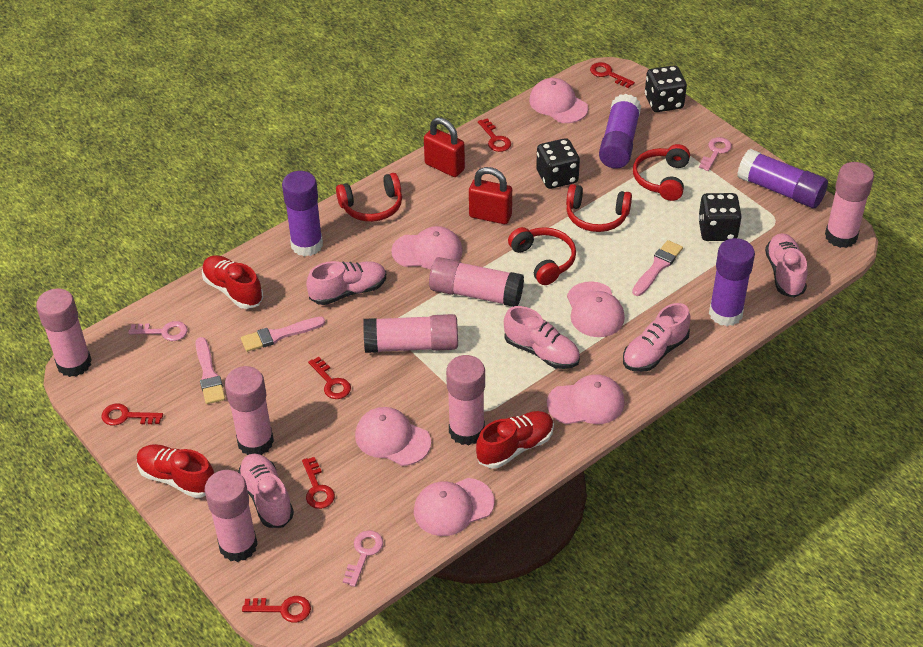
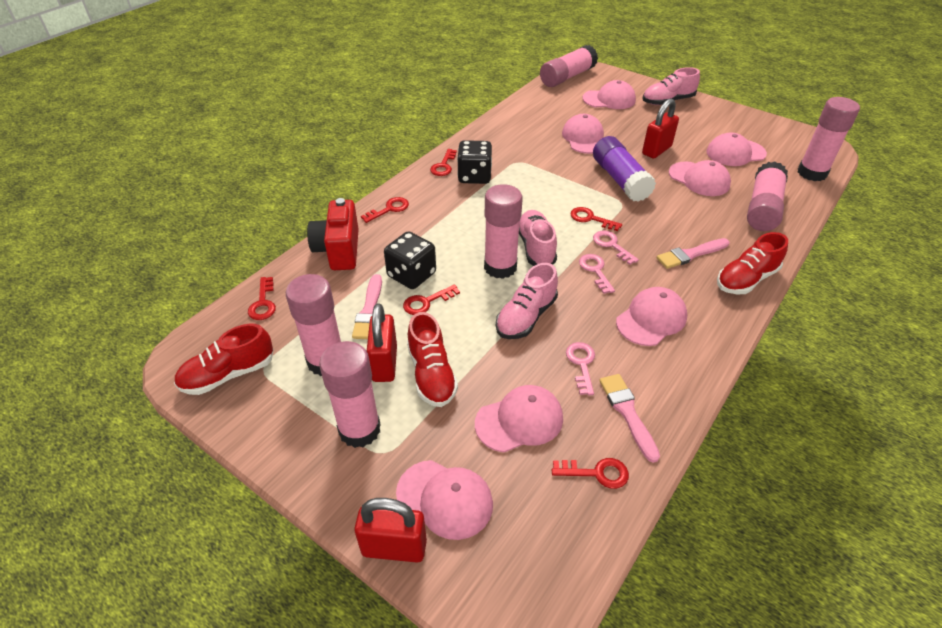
black dice: 3 -> 2
pink cap: 6 -> 7
pink glue stick: 7 -> 6
pink shoe: 5 -> 3
purple glue stick: 4 -> 1
red camera: 0 -> 1
red headphones: 4 -> 0
red padlock: 2 -> 3

